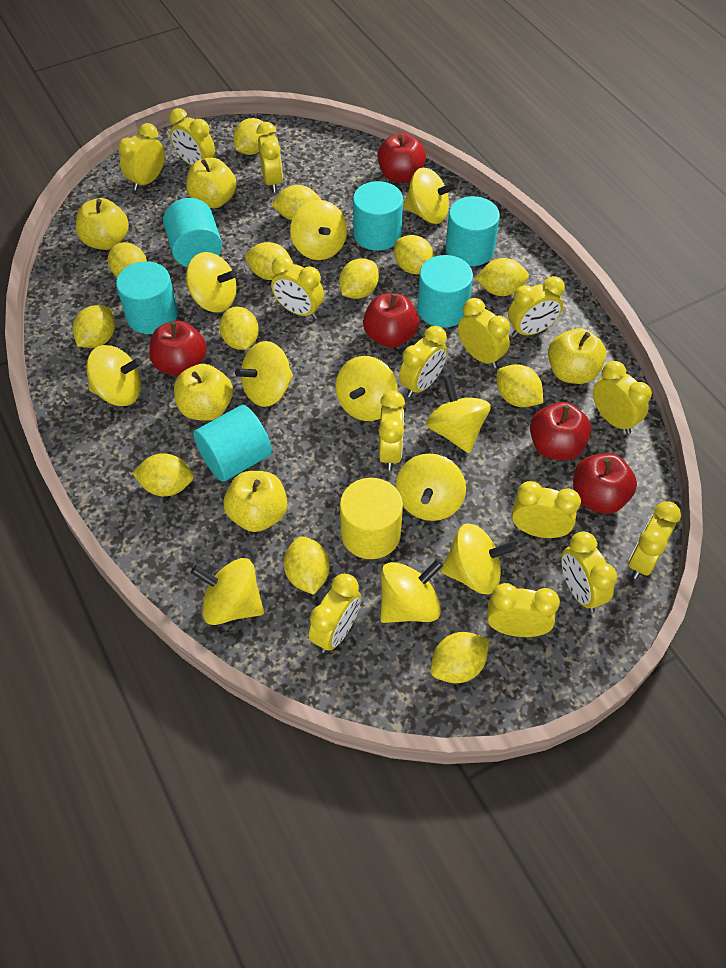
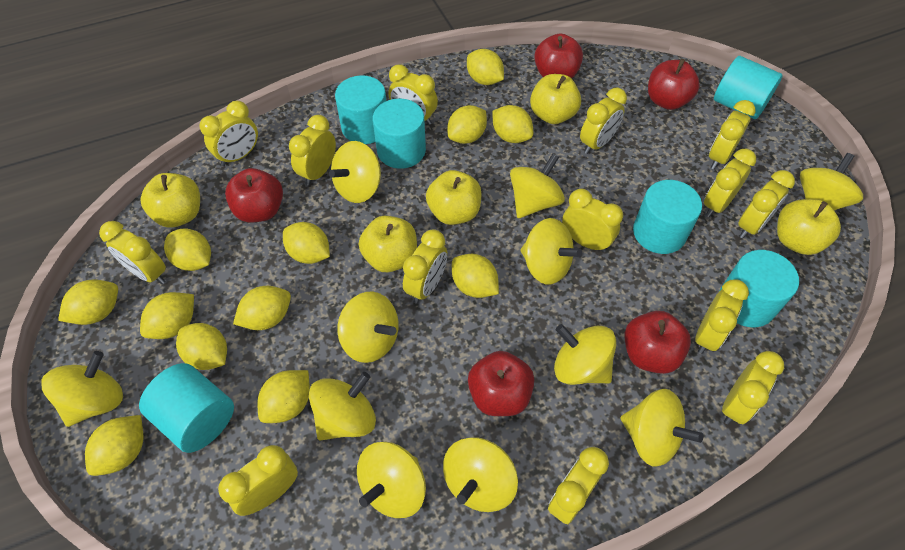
yellow cylinder: 1 -> 0
yellow lemon: 13 -> 12

